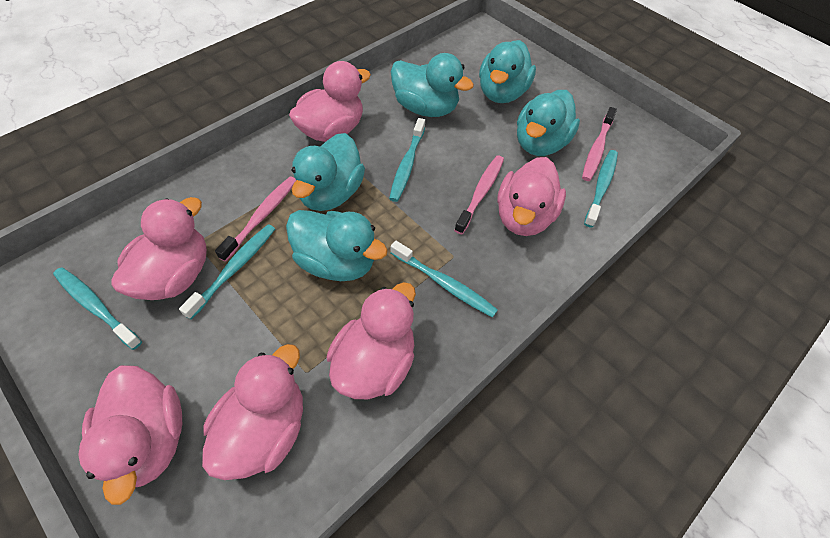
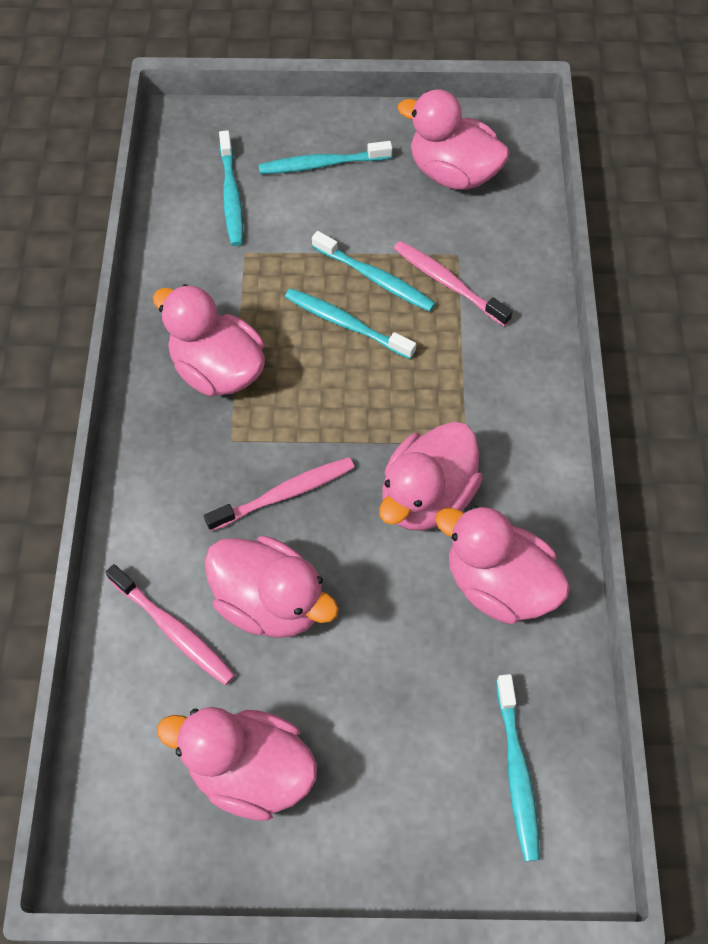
turquoise duck: 5 -> 0

